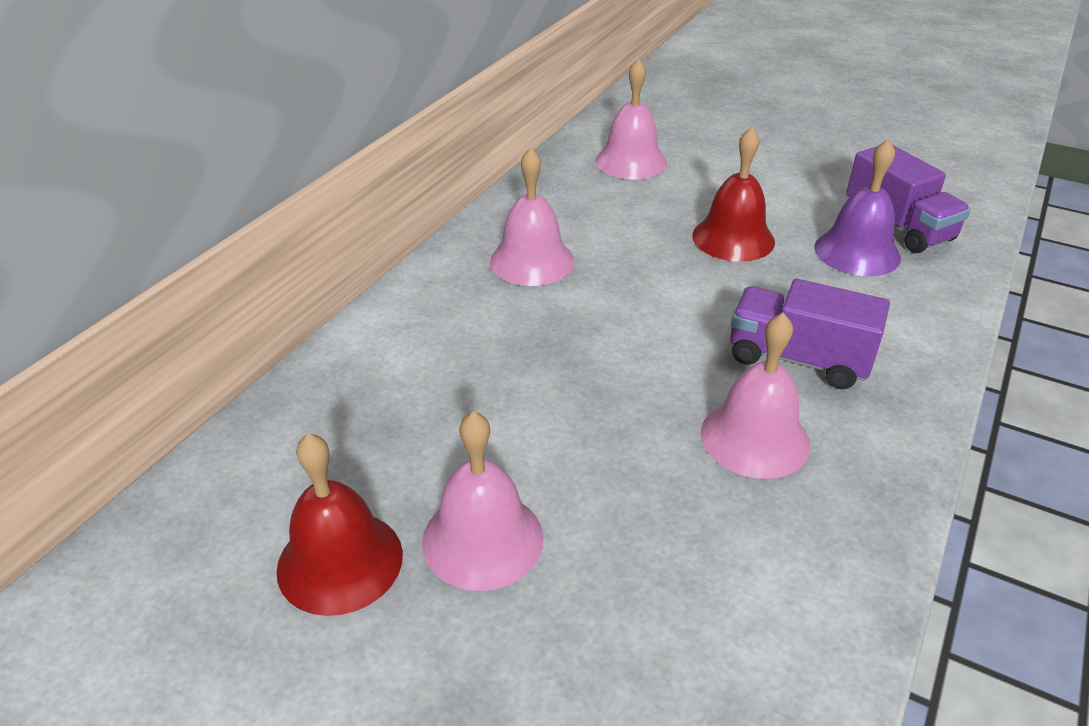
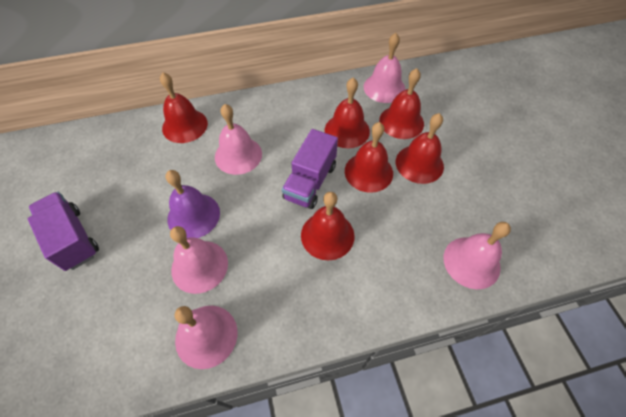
pink bell: 4 -> 5
red bell: 2 -> 6

